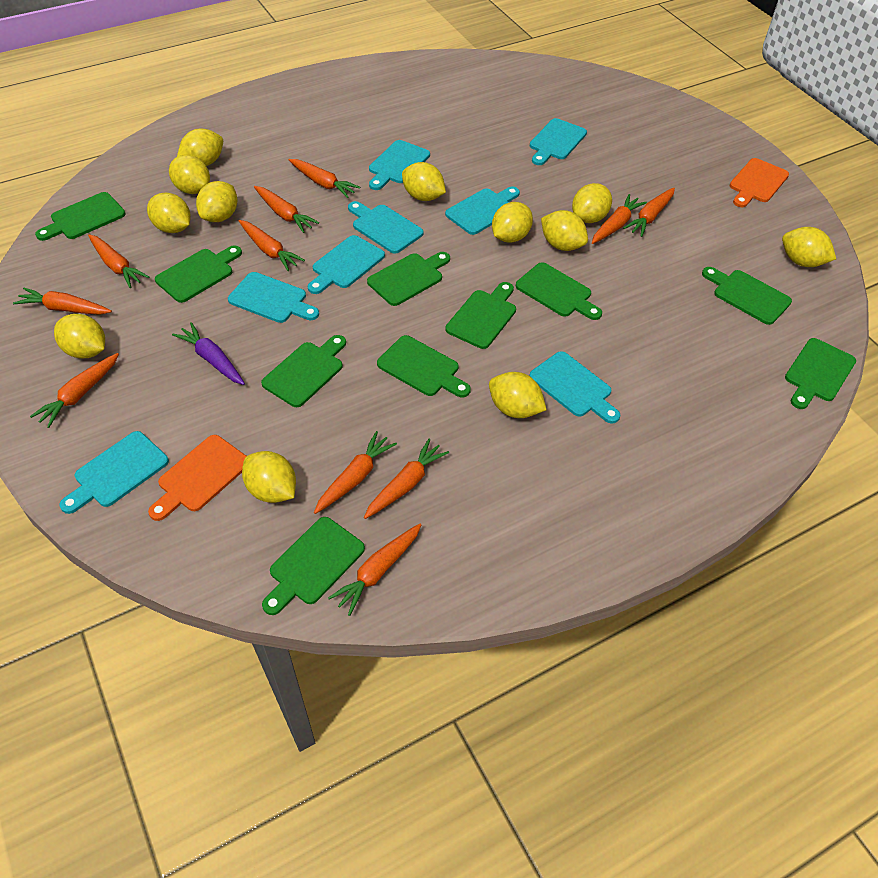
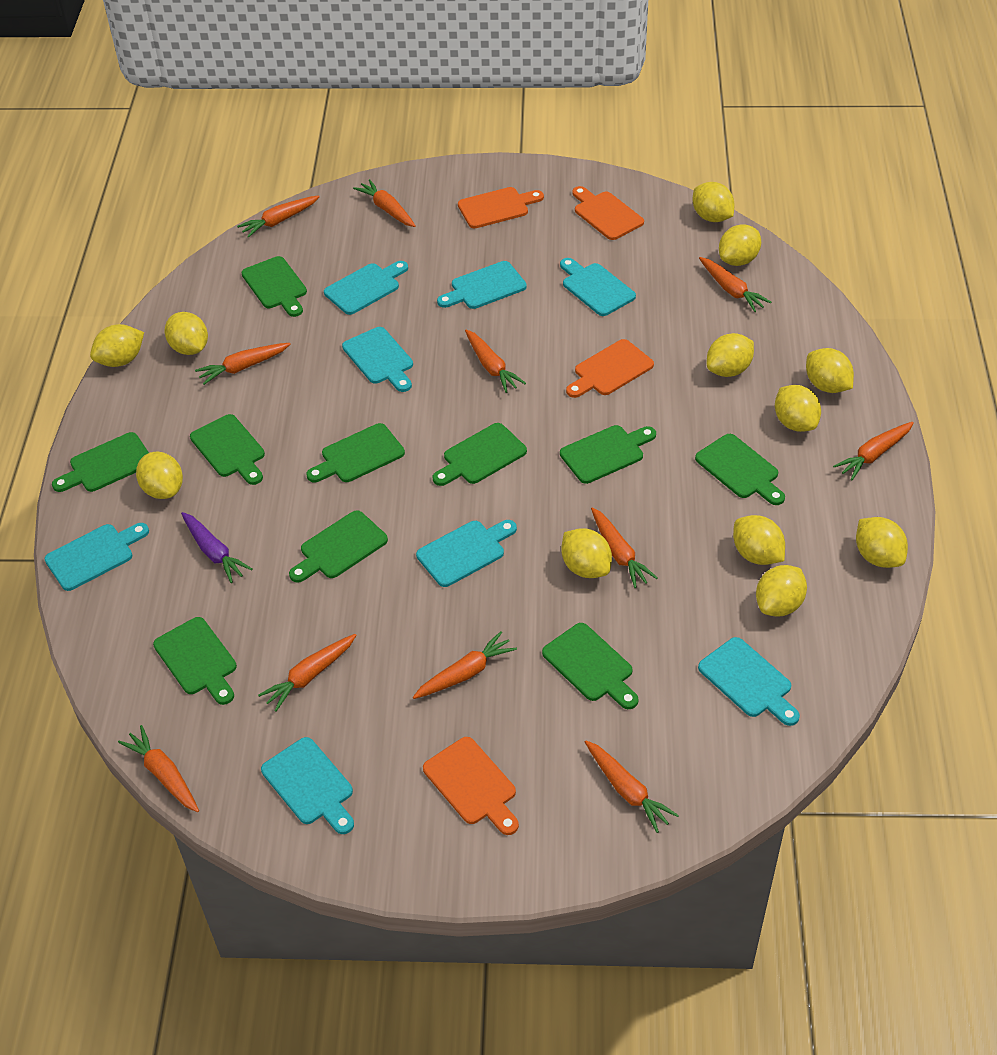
orange cutting board: 2 -> 4

